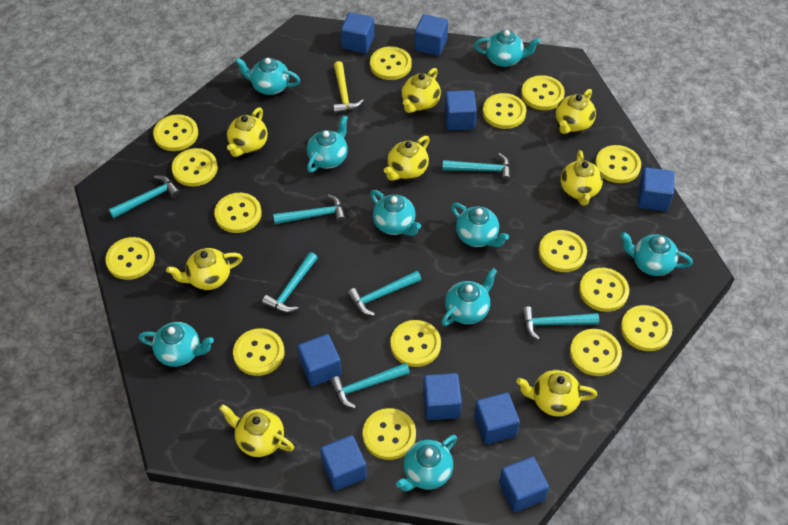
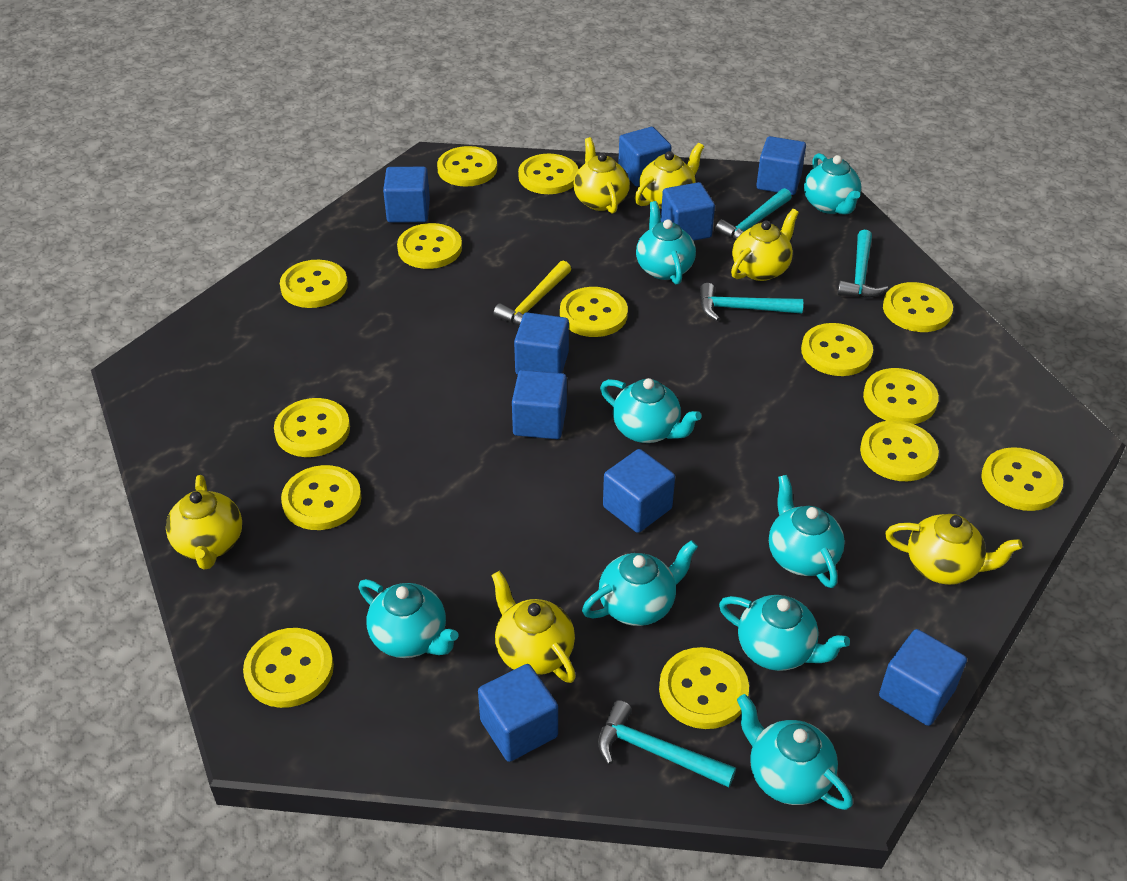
turquoise hammer: 7 -> 4
turquoise teapot: 9 -> 8
yellow button: 15 -> 14
yellow teapot: 8 -> 6

